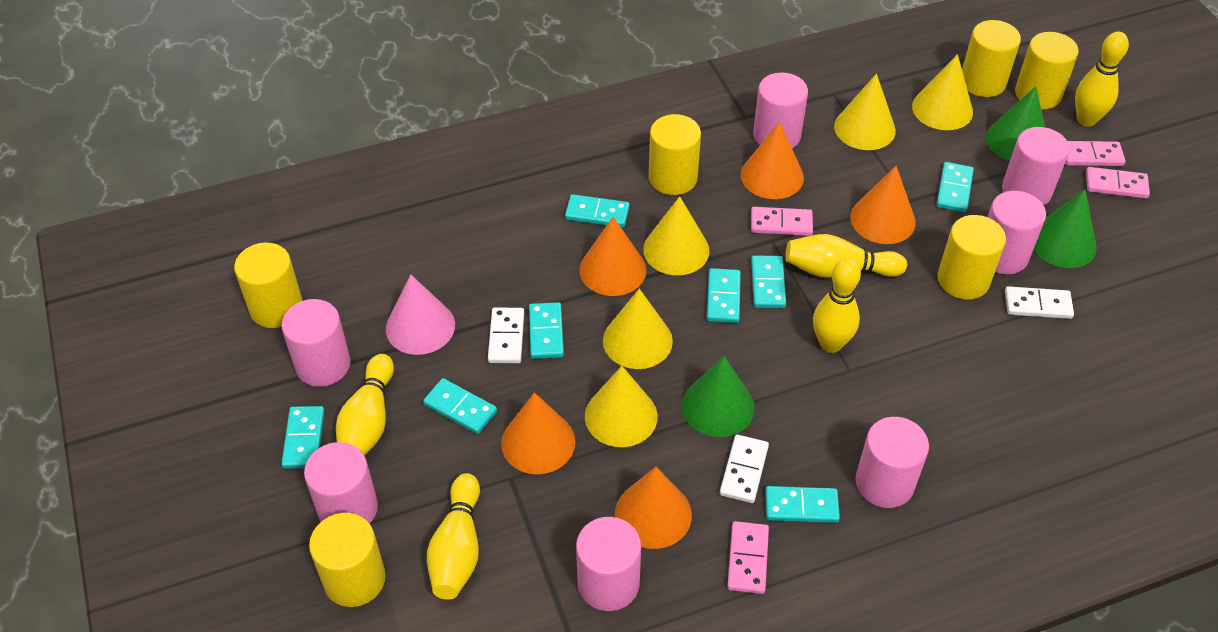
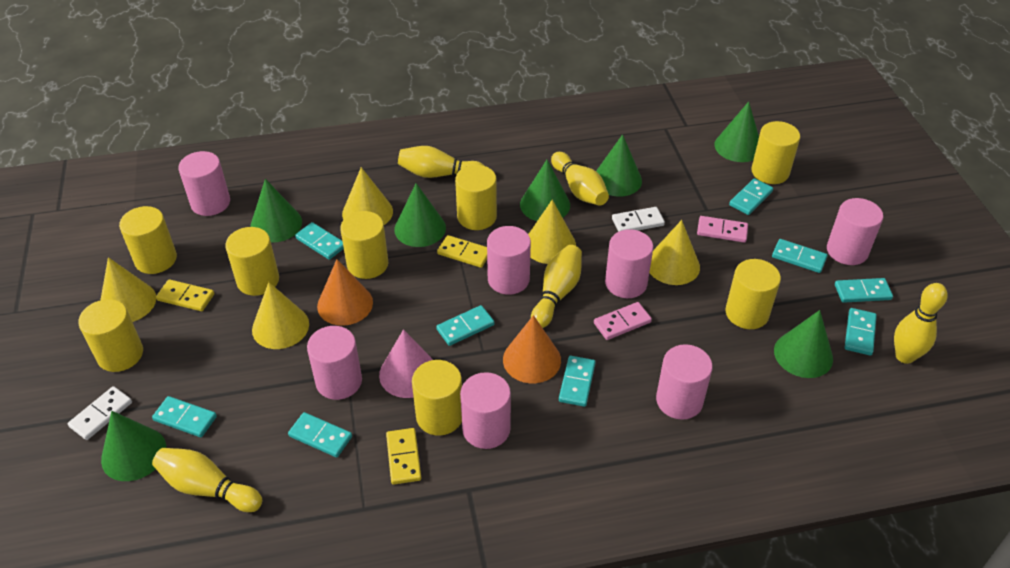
green cone: 3 -> 7
orange cone: 5 -> 2
pink domino: 4 -> 2
turquoise domino: 8 -> 9
white domino: 3 -> 2
yellow cylinder: 6 -> 8
yellow domino: 0 -> 3

